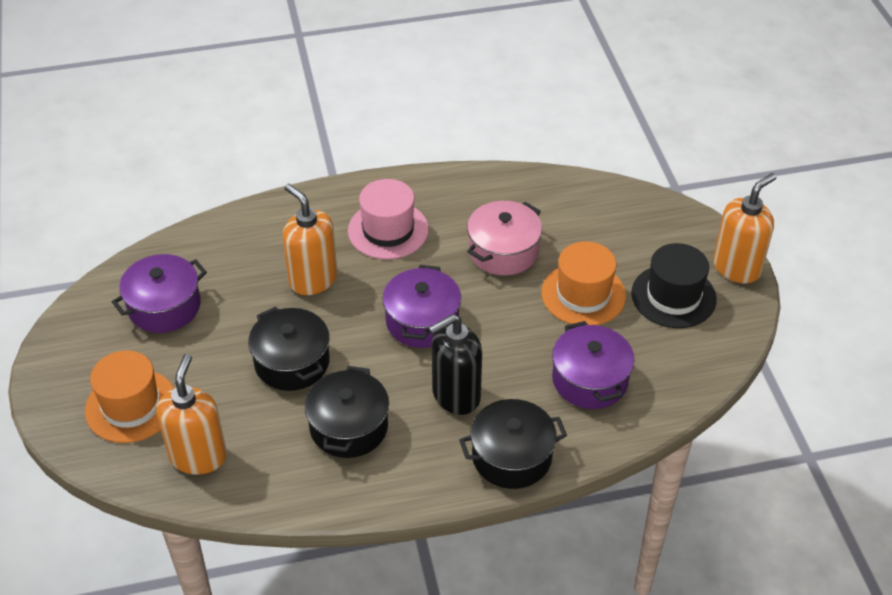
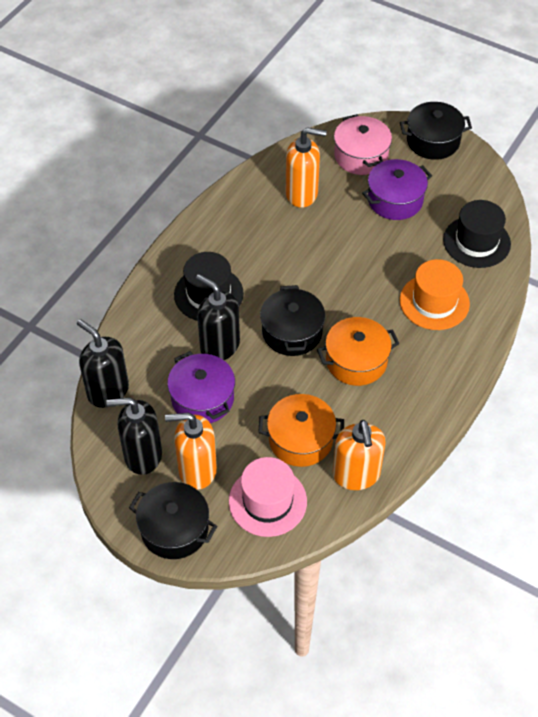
black hat: 1 -> 2
black soap dispenser: 1 -> 3
orange hat: 2 -> 1
orange pot: 0 -> 2
purple pot: 3 -> 2

